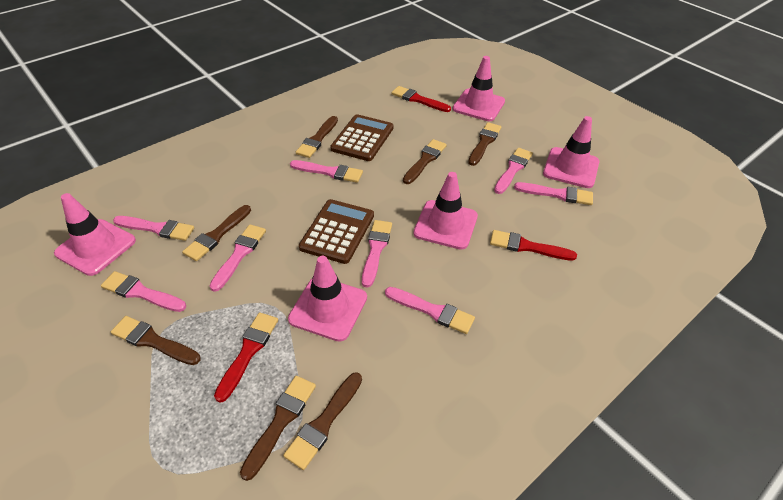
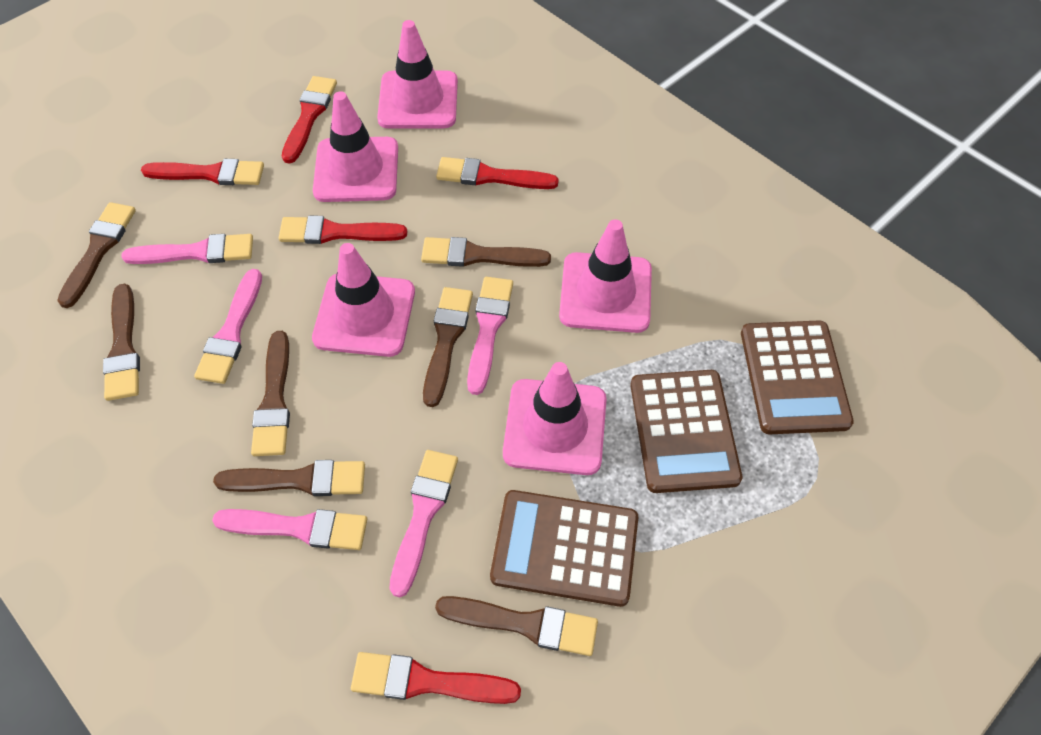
brown calculator: 2 -> 3
pink brush: 8 -> 5
red brush: 3 -> 5

